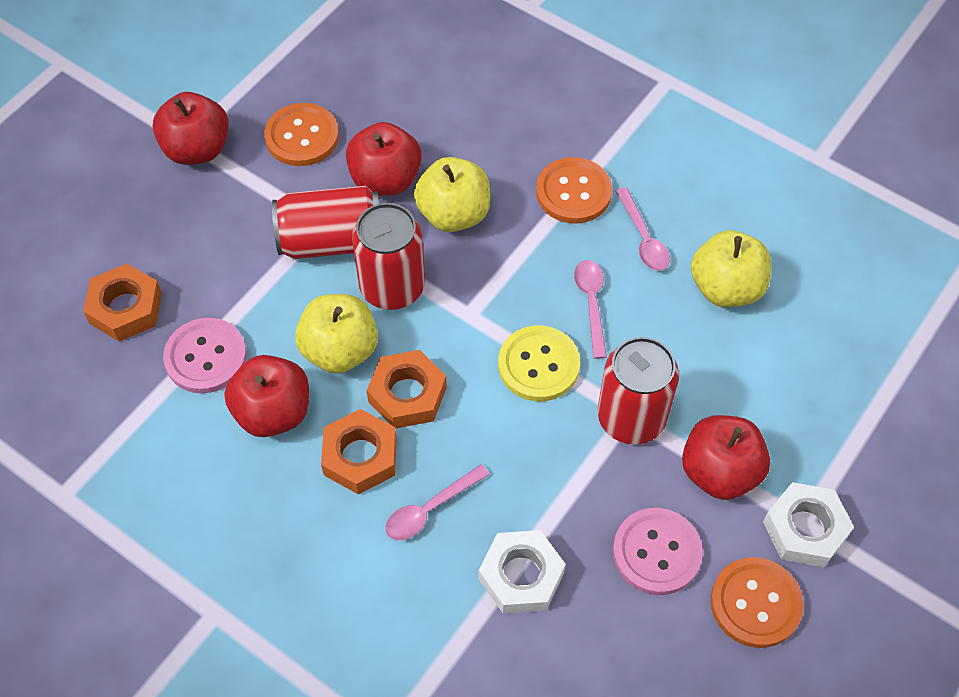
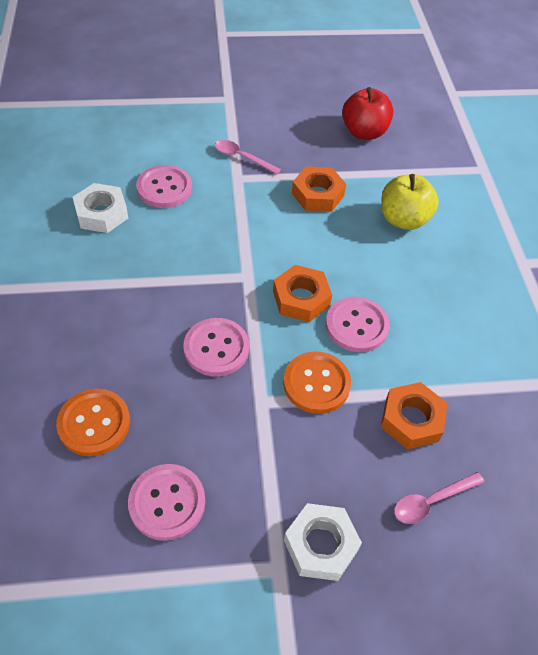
orange button: 3 -> 2
pink button: 2 -> 4
pink spoon: 3 -> 2
red apple: 4 -> 1
red can: 3 -> 0
yellow apple: 3 -> 1
yellow button: 1 -> 0

